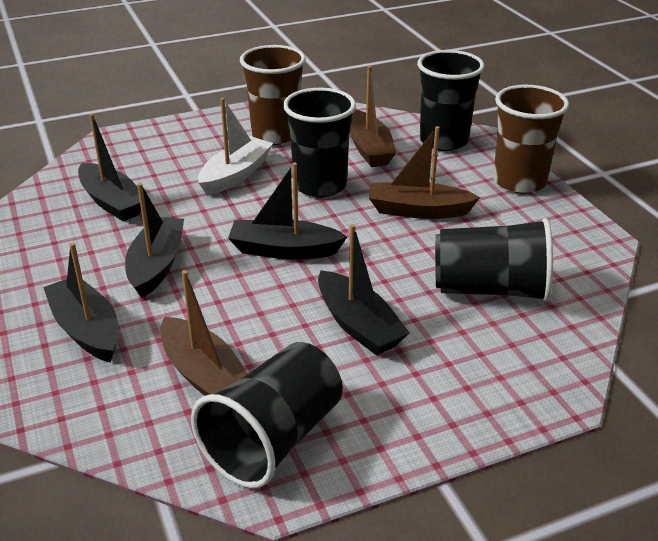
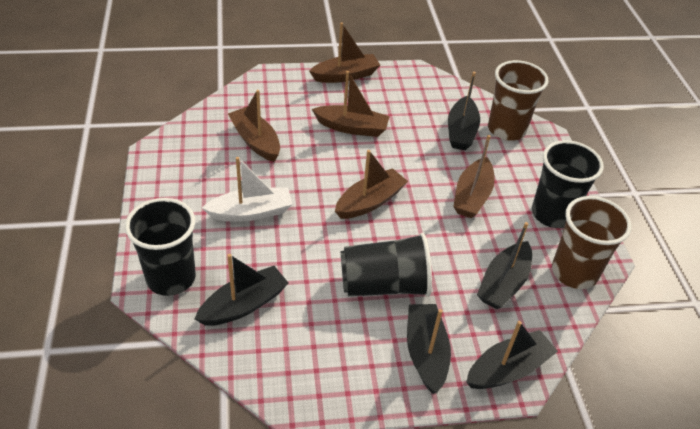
black cup: 4 -> 3
brown boat: 3 -> 5

